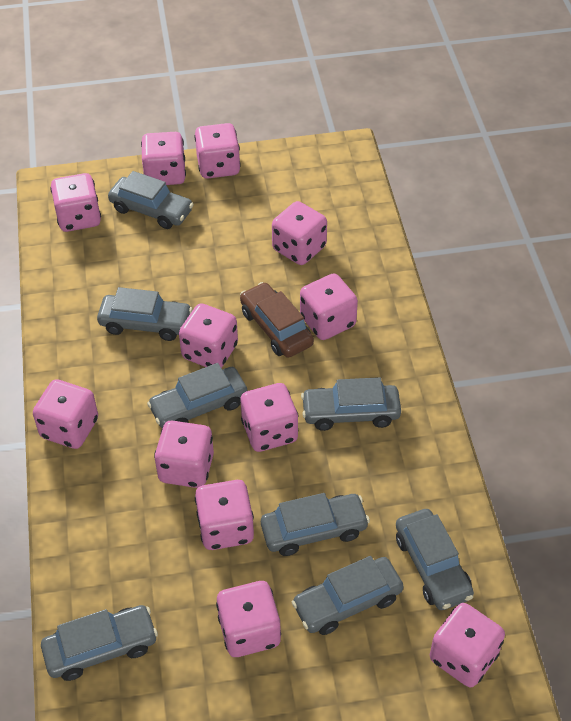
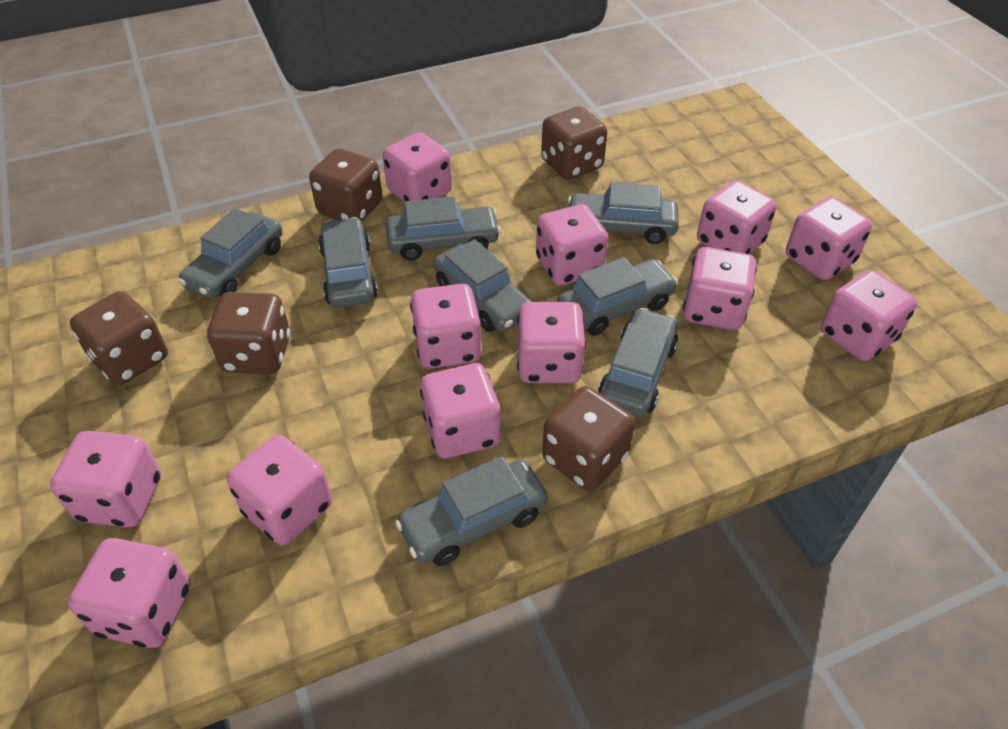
brown car: 1 -> 0
brown dice: 0 -> 5

